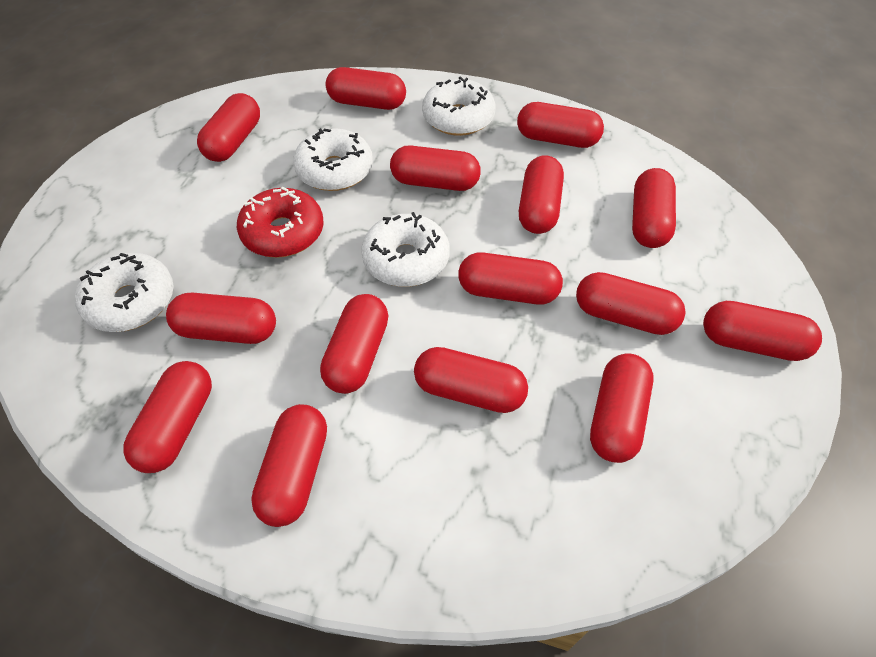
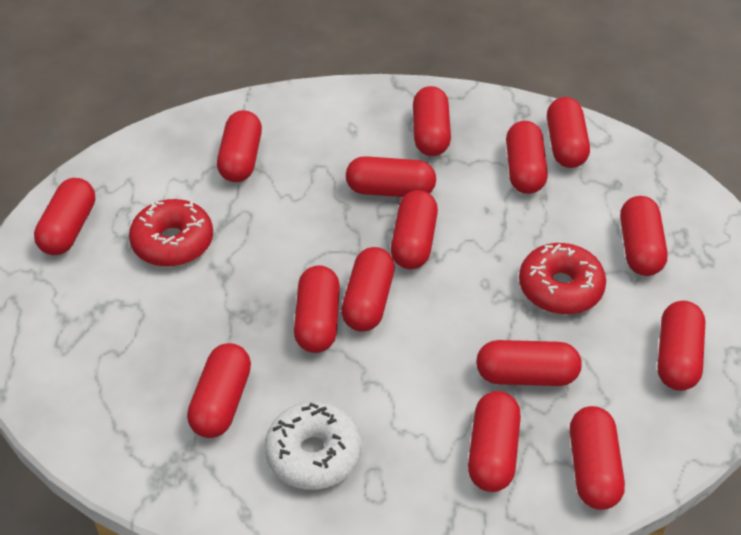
red donut: 1 -> 2
white donut: 4 -> 1

